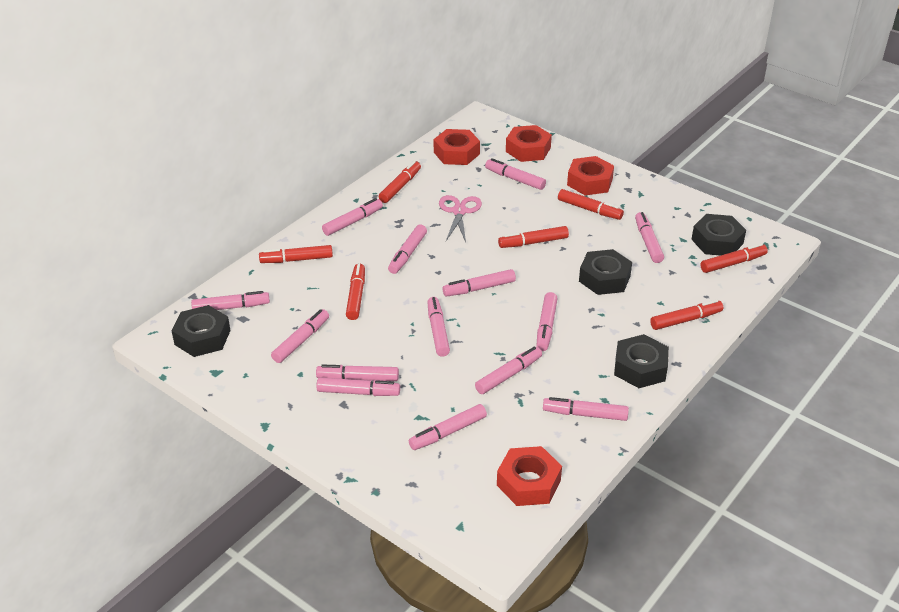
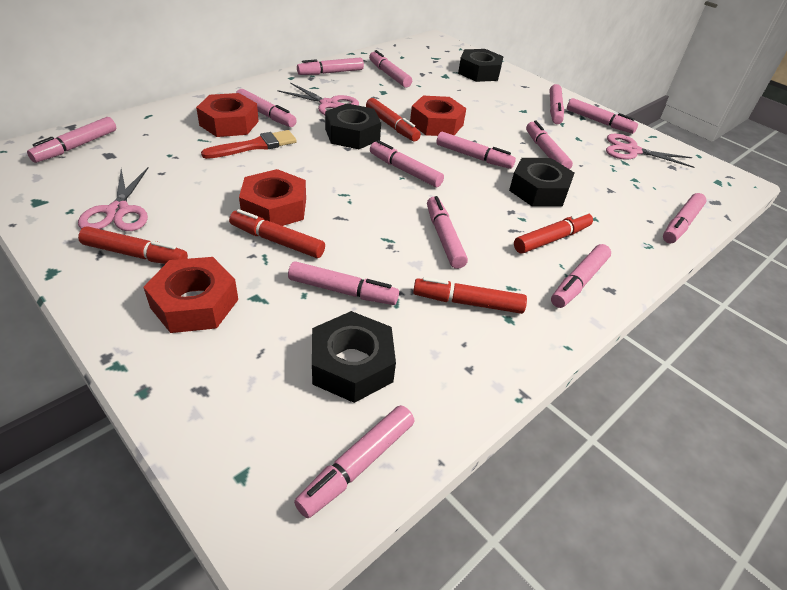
pink scissors: 1 -> 3
red brush: 0 -> 1
red marker: 7 -> 5

